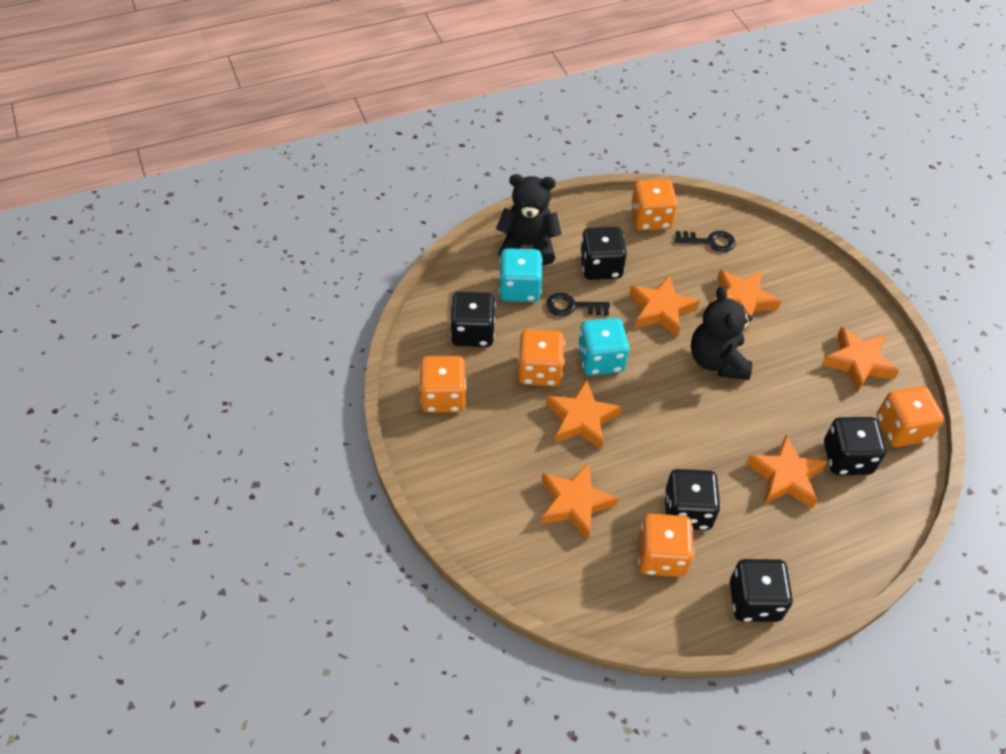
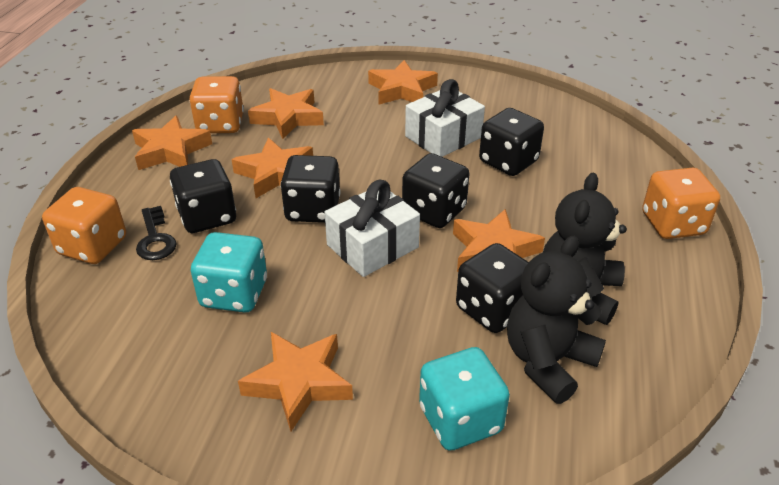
black key: 2 -> 1
orange dice: 5 -> 3
white gift: 0 -> 2

